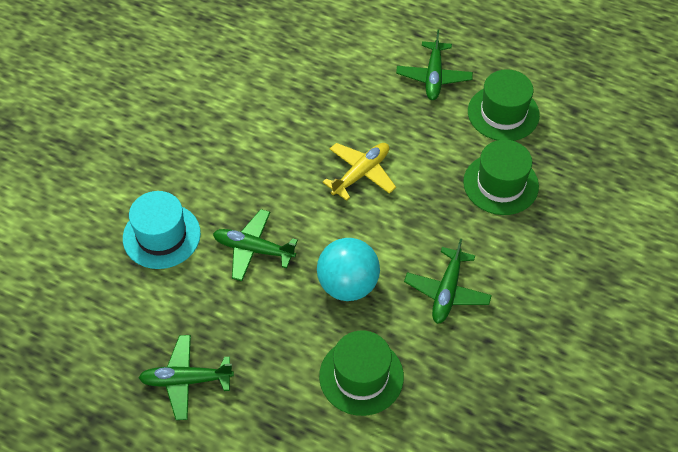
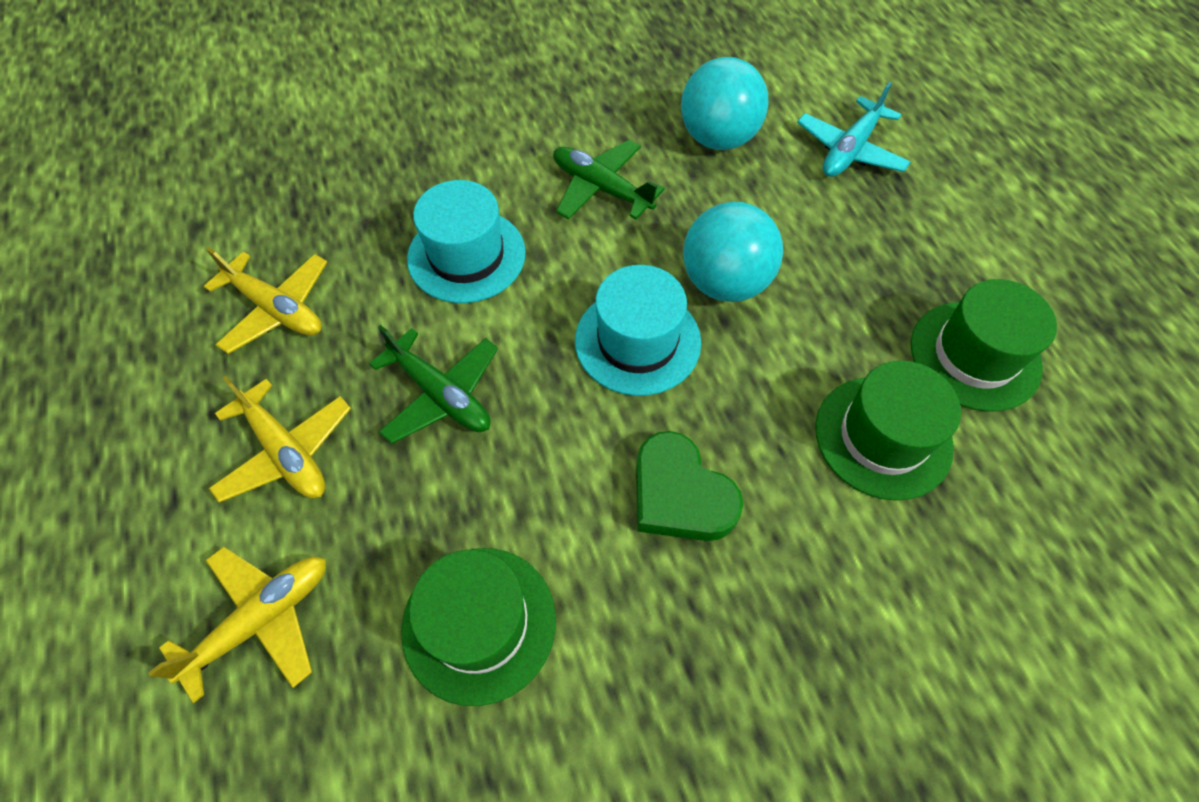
green heart: 0 -> 1
green plane: 4 -> 2
turquoise ball: 1 -> 2
turquoise hat: 1 -> 2
turquoise plane: 0 -> 1
yellow plane: 1 -> 3

